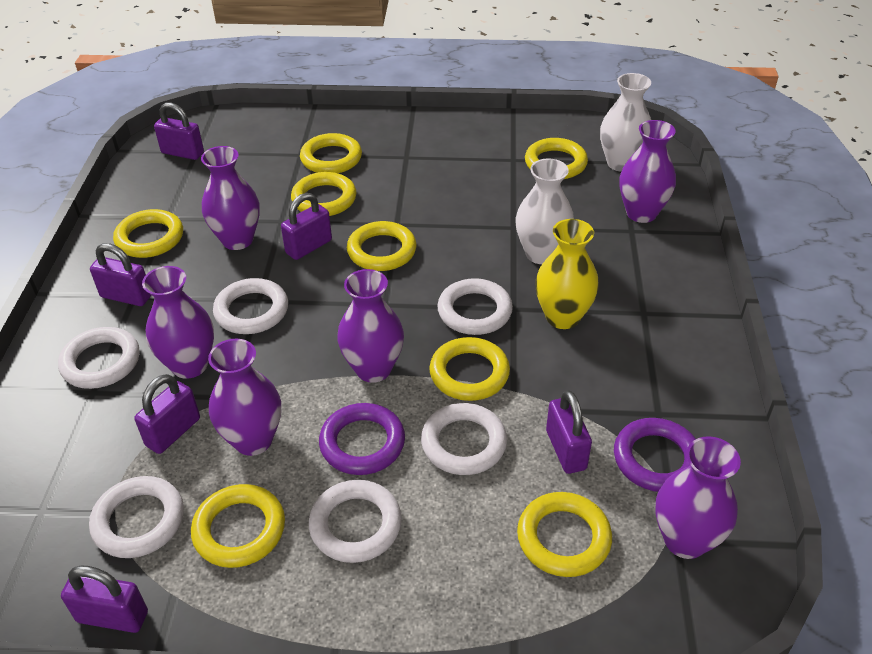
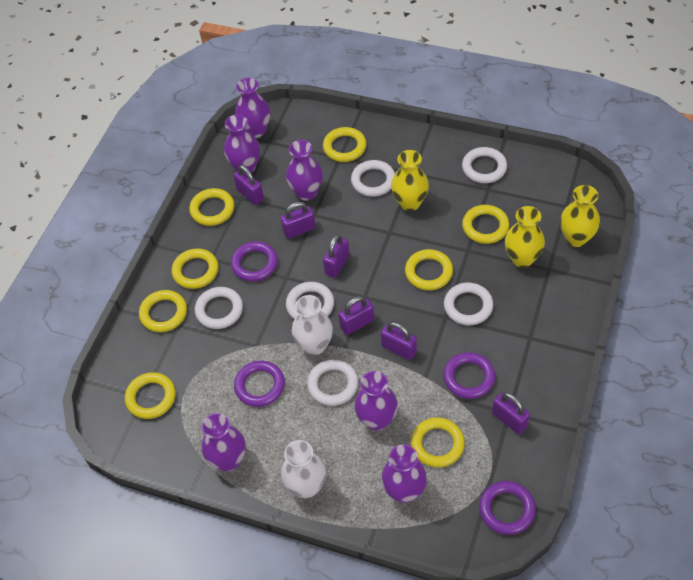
purple ring: 2 -> 4
yellow vase: 1 -> 3

